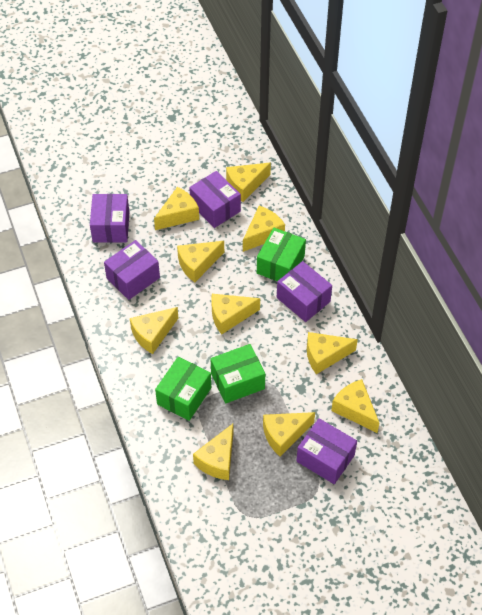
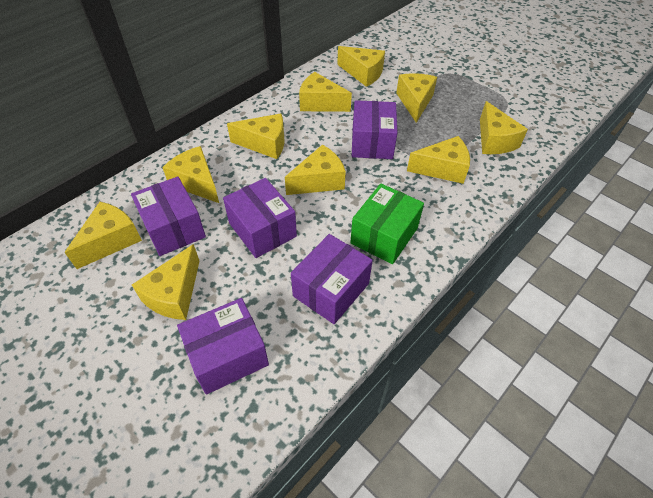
green box: 3 -> 1

